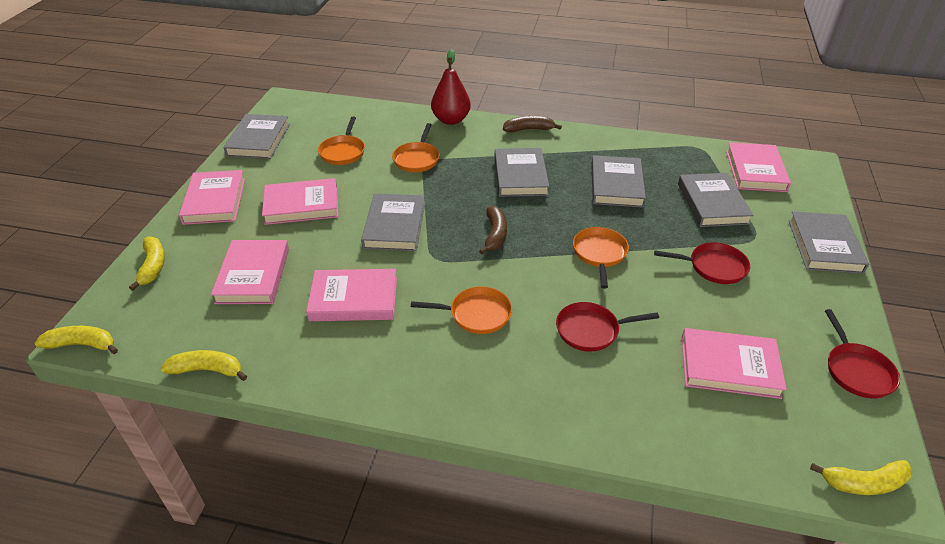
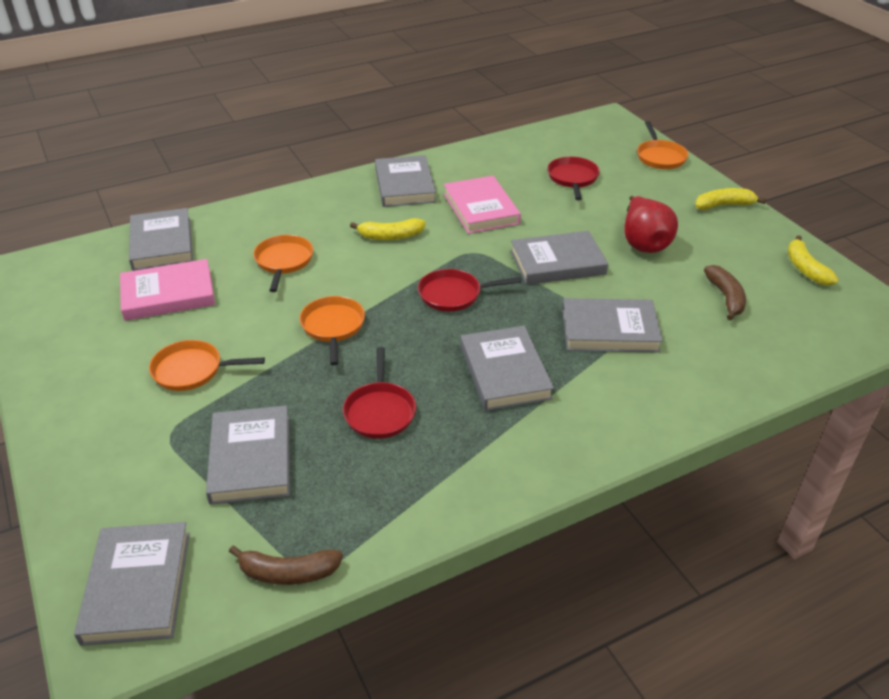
grey book: 6 -> 7
pink book: 6 -> 2
yellow banana: 4 -> 3

